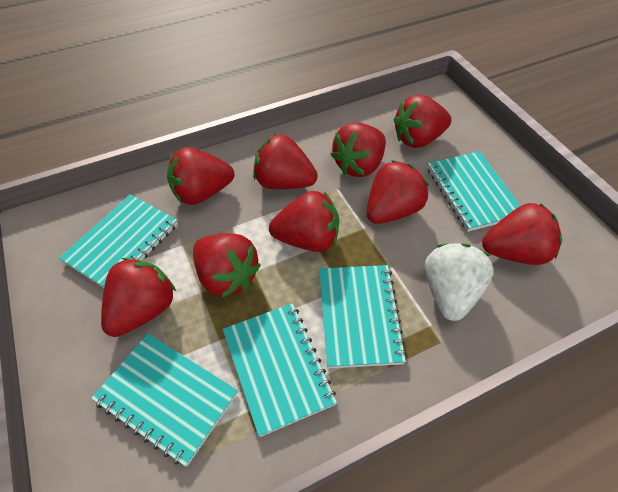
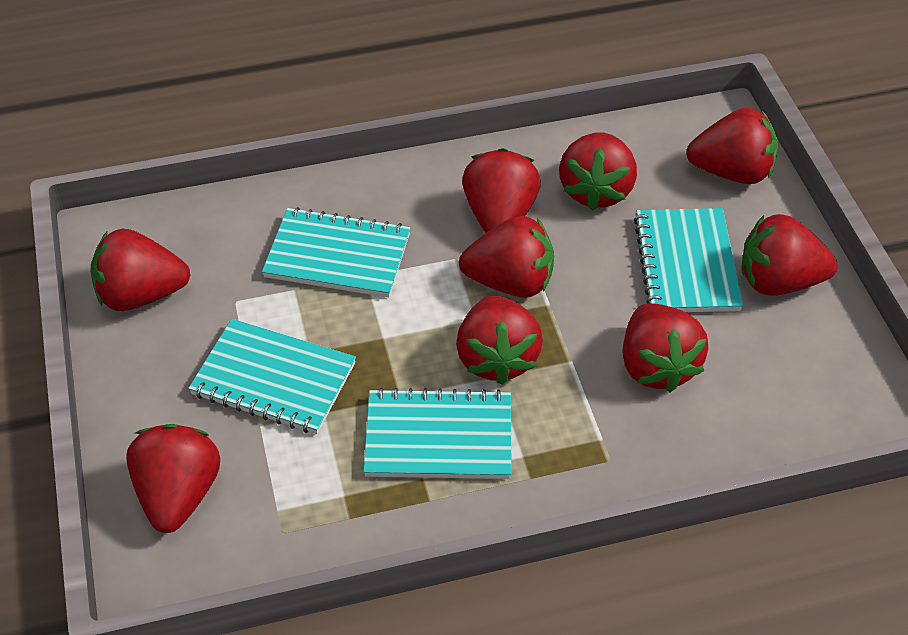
turquoise notebook: 5 -> 4
white strawberry: 1 -> 0

